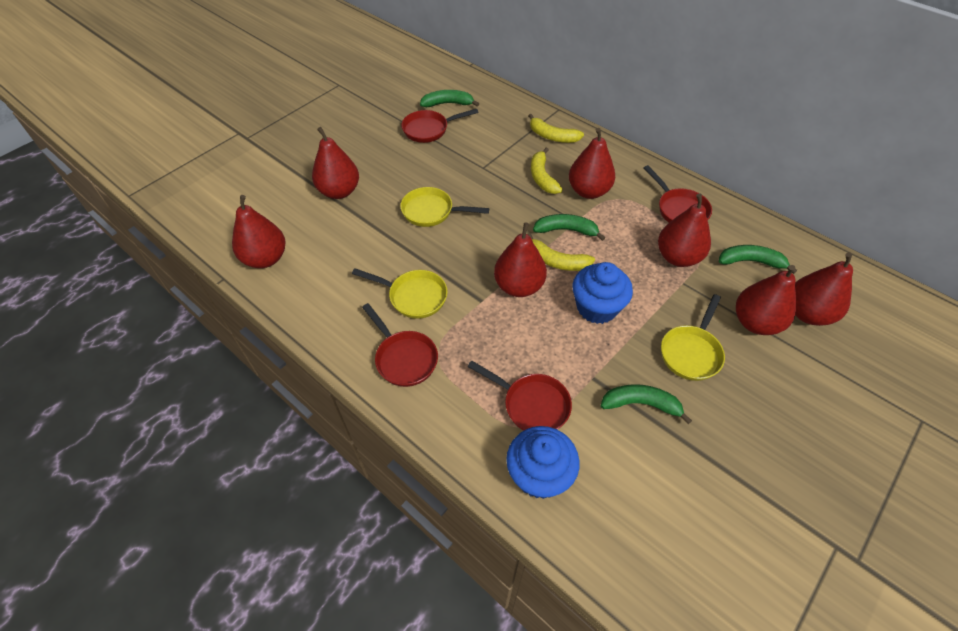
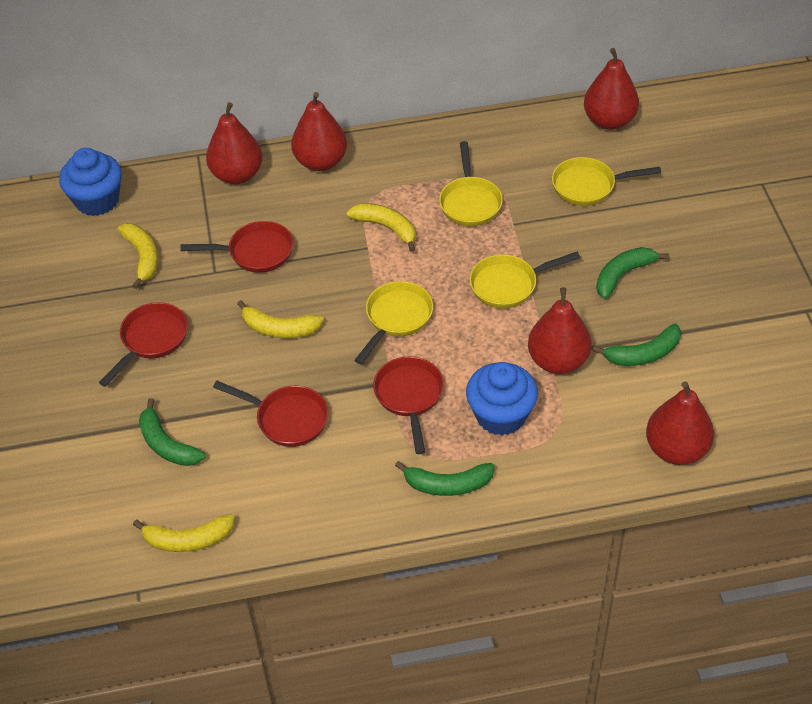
red pear: 7 -> 5
yellow banana: 3 -> 4
yellow pan: 3 -> 4

